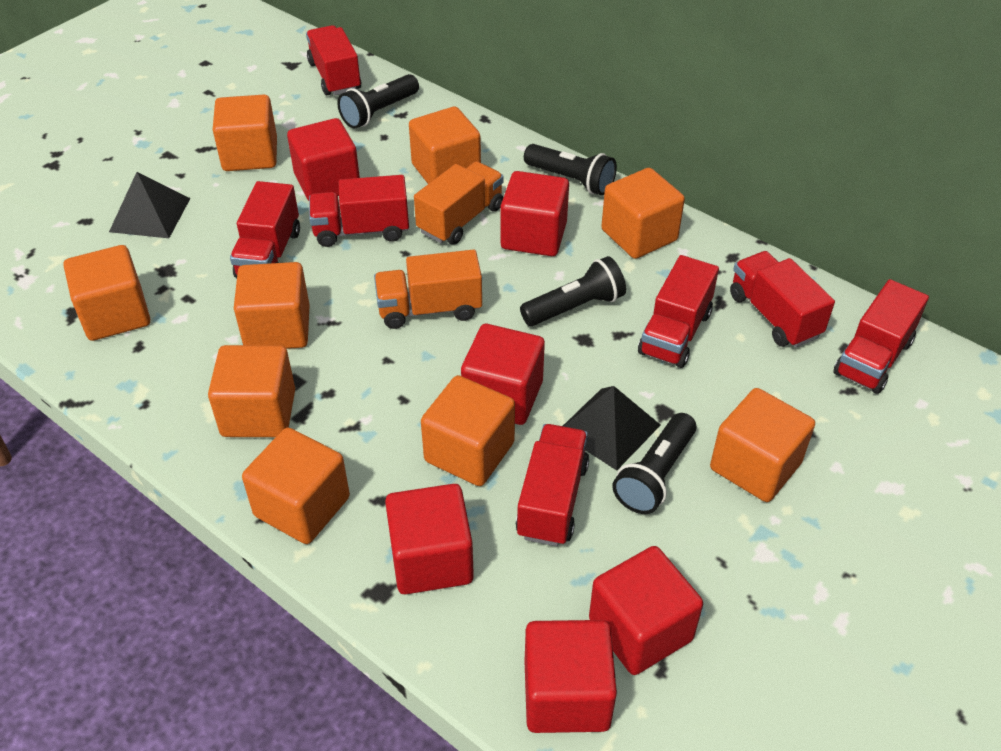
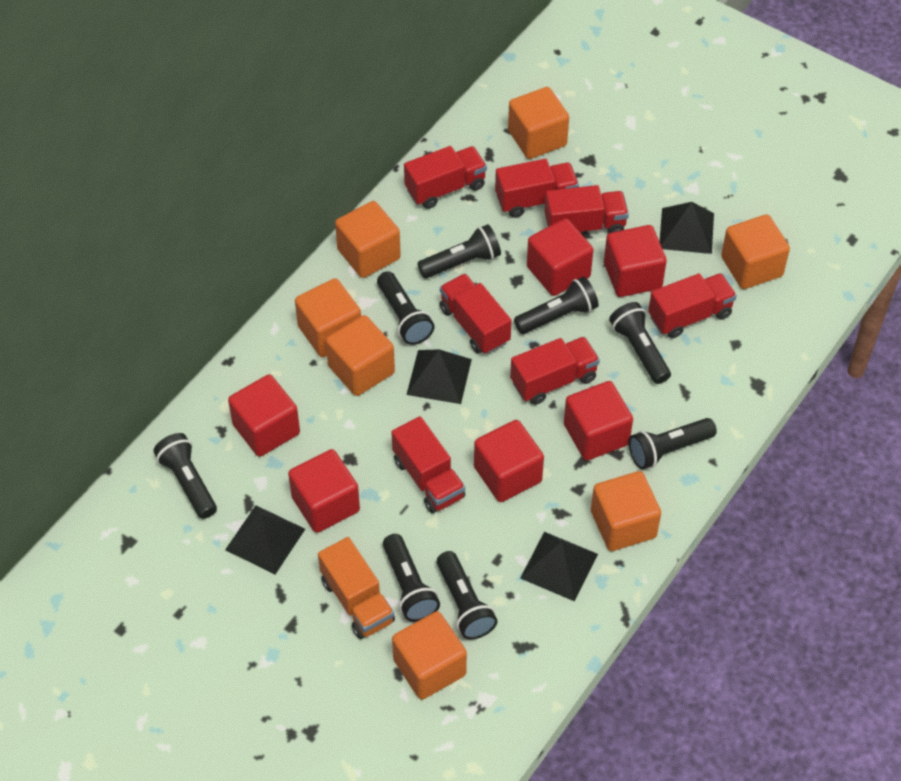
black flashlight: 4 -> 8
black pyramid: 2 -> 4
orange cube: 9 -> 7
orange truck: 2 -> 1

